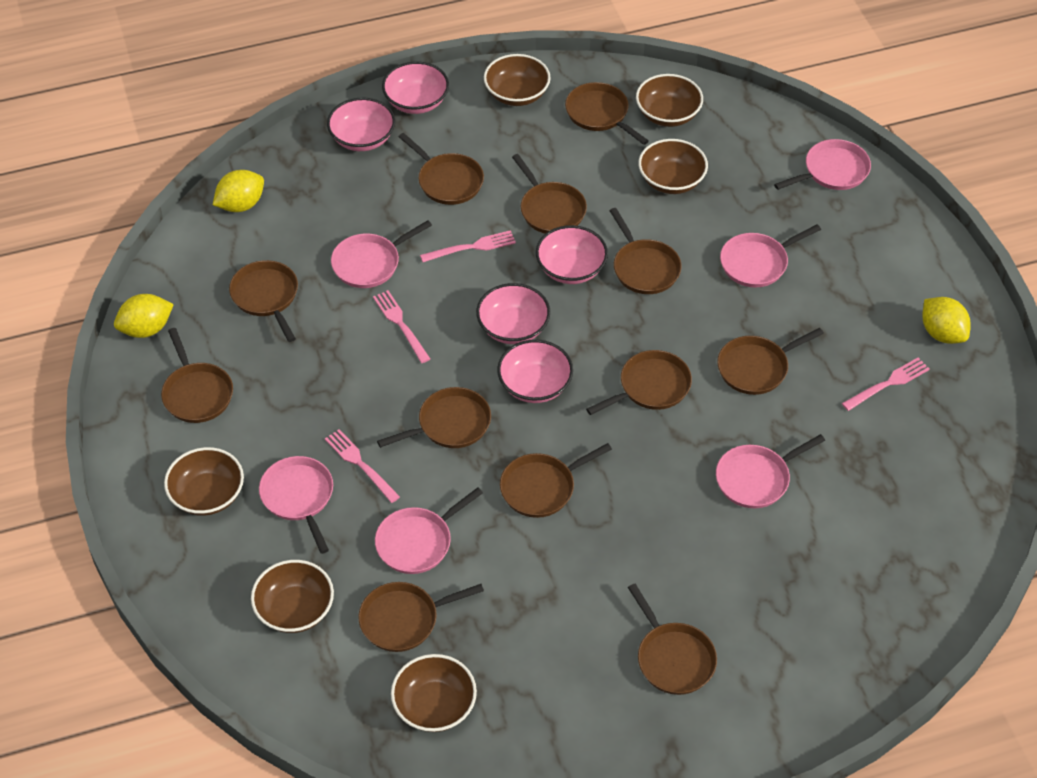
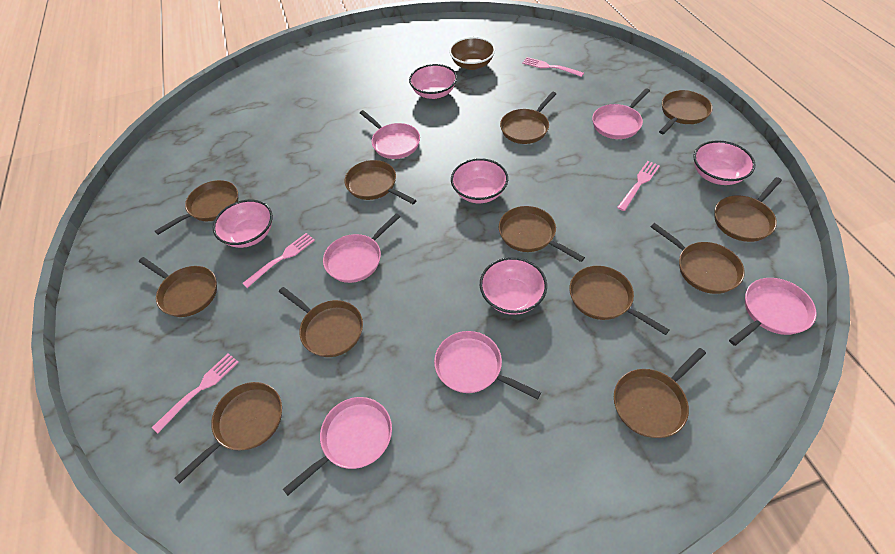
brown bowl: 6 -> 1
yellow lemon: 3 -> 0

